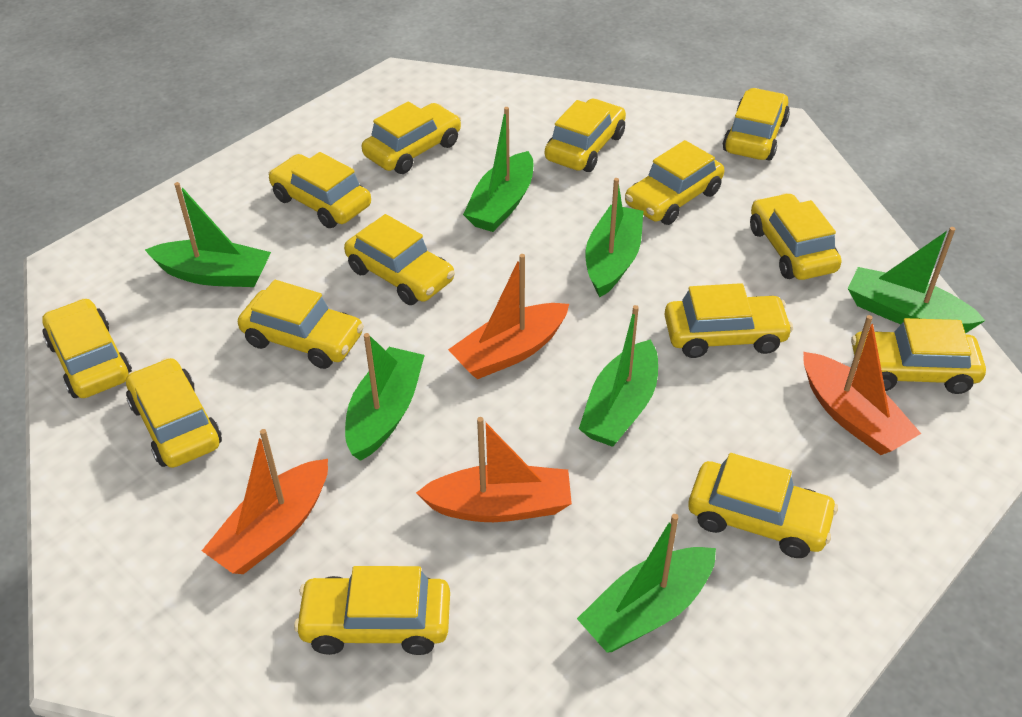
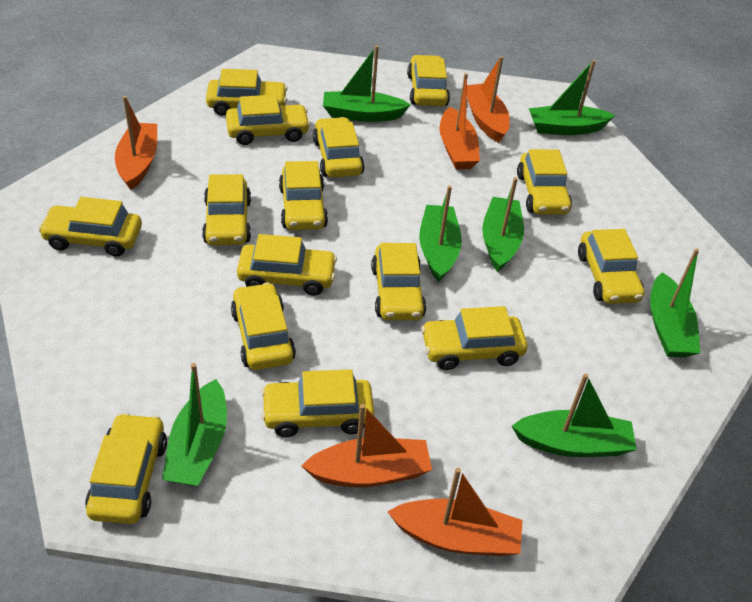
orange boat: 4 -> 5
yellow car: 14 -> 15

